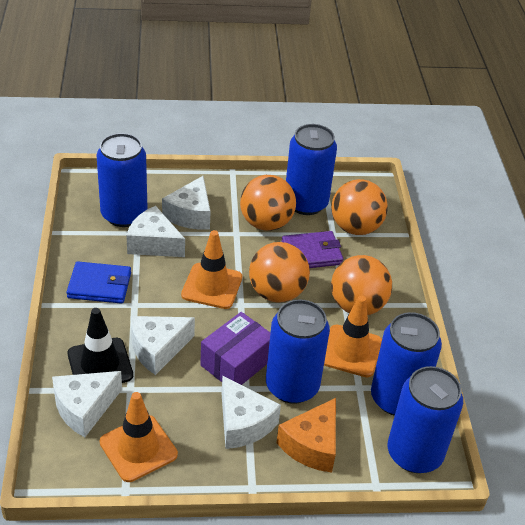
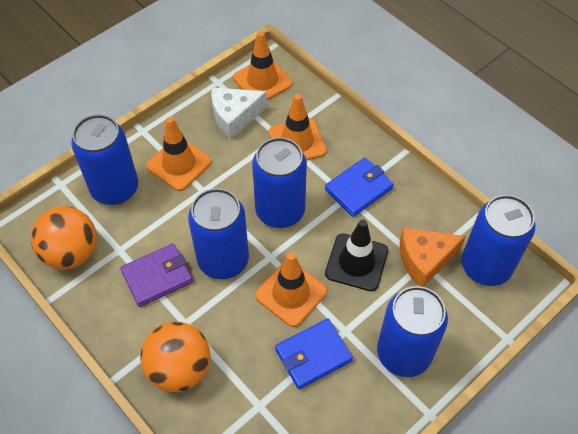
blue wallet: 1 -> 2
orange ball: 4 -> 2
orange traffic cone: 3 -> 4
purple box: 1 -> 0
white cheese: 5 -> 1

